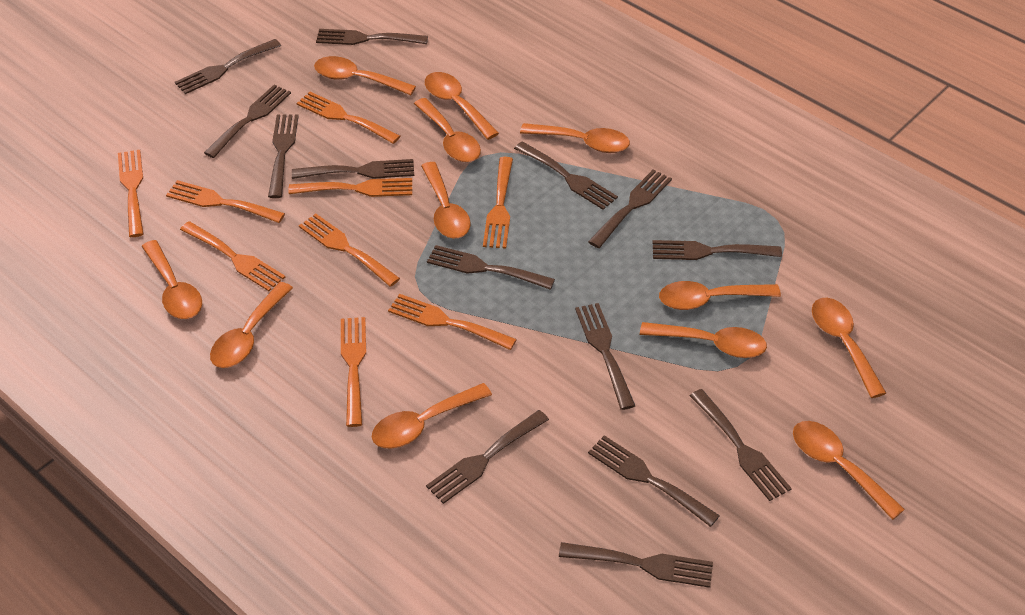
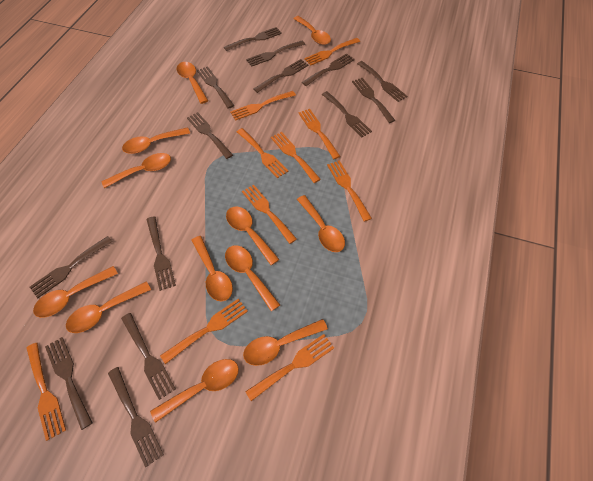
orange fork: 9 -> 10

